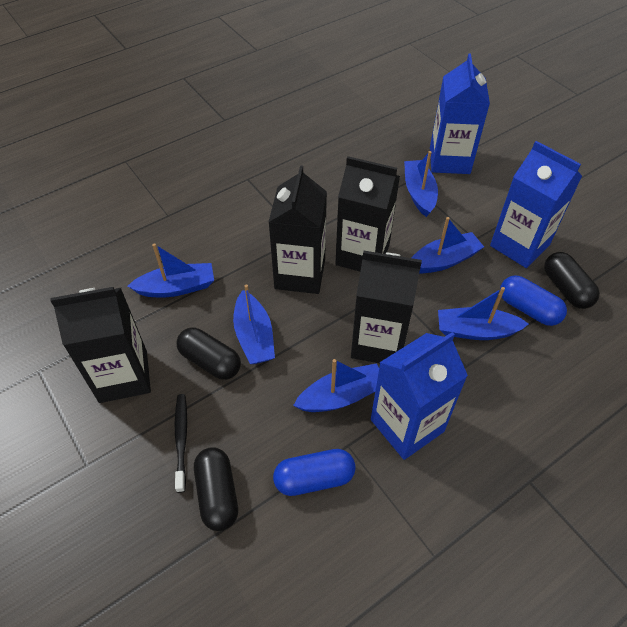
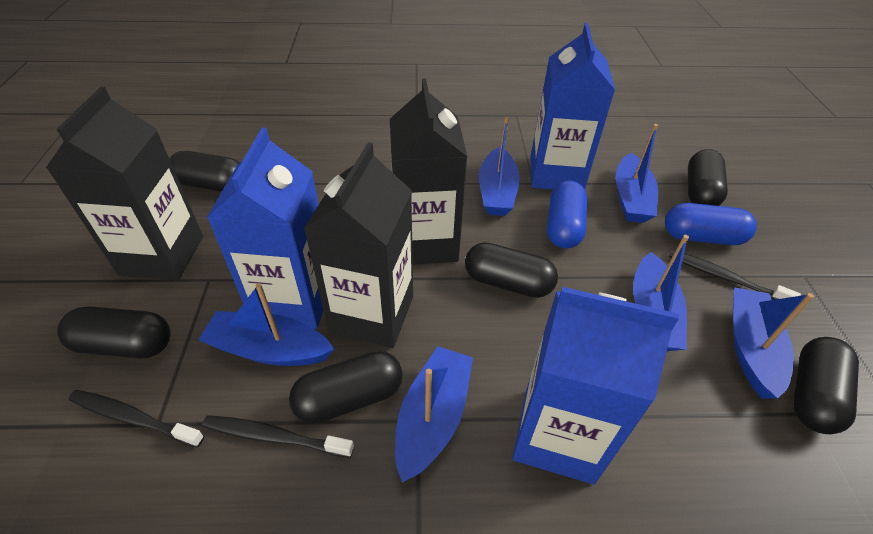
black capsule: 3 -> 6
black carton: 4 -> 3
black toothbrush: 1 -> 3

